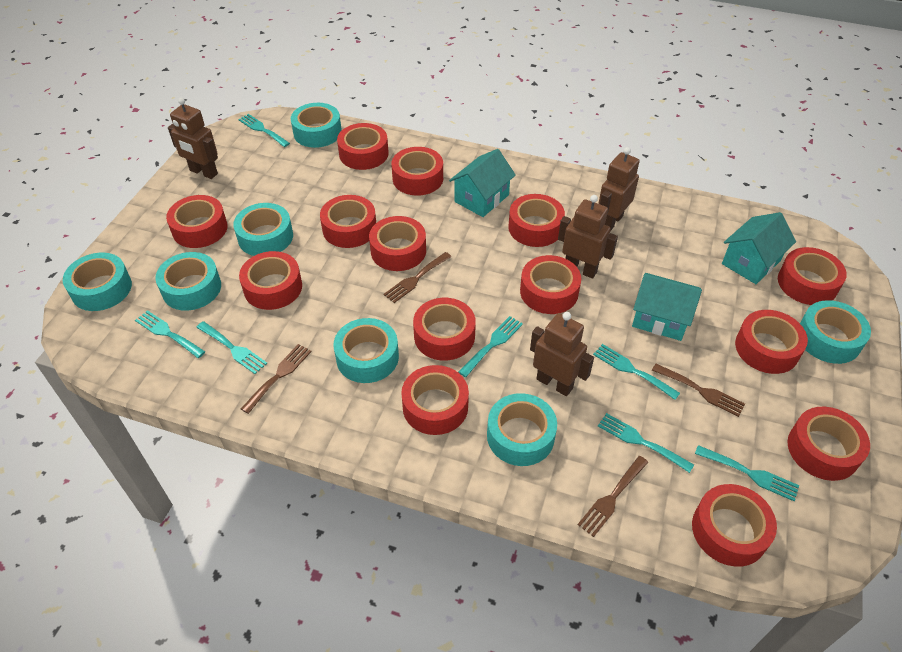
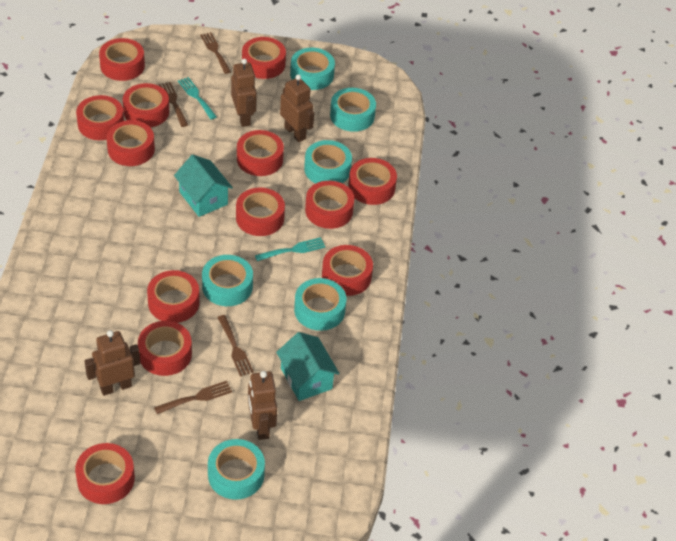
red tape: 14 -> 13
turquoise fork: 7 -> 2
turquoise house: 3 -> 2
turquoise tape: 7 -> 6

